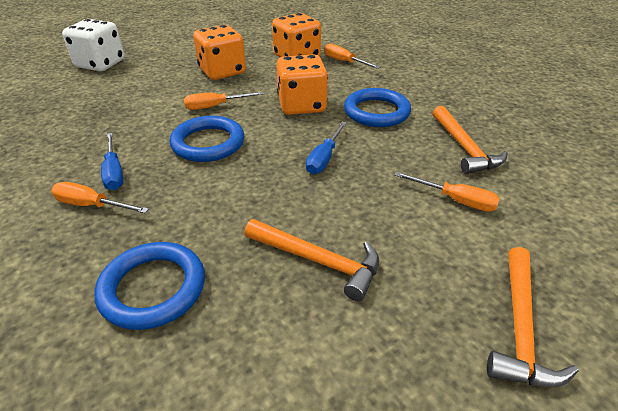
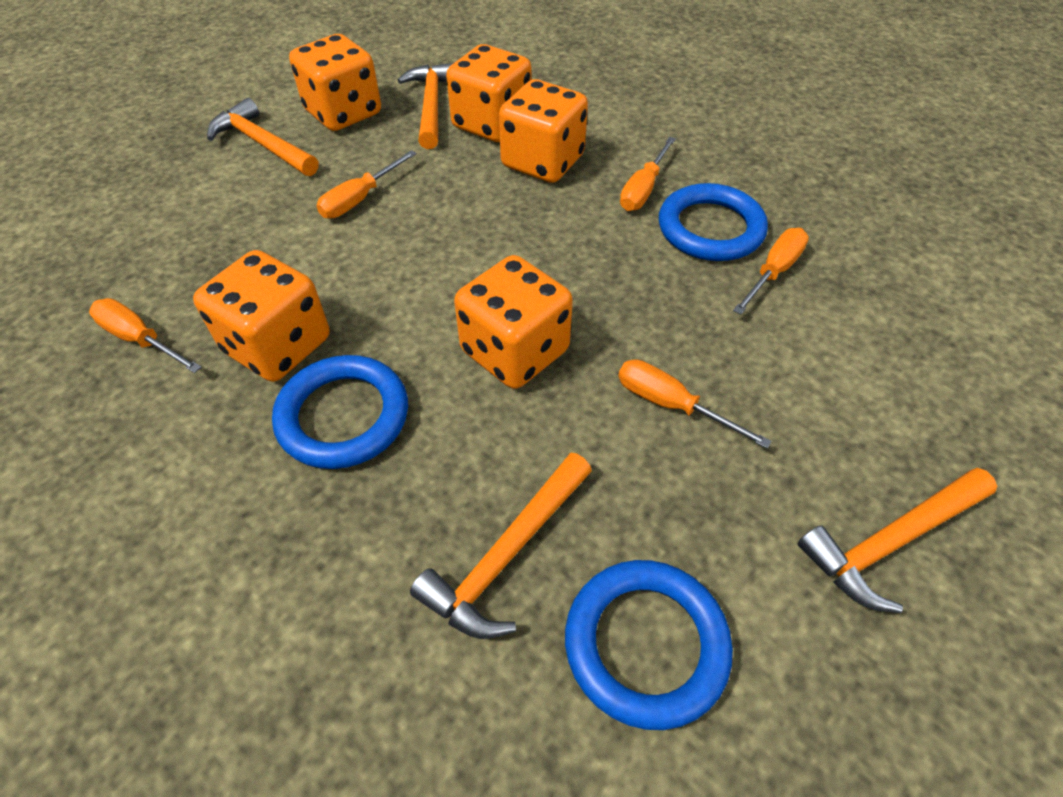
blue screwdriver: 2 -> 0
orange dice: 3 -> 5
orange hammer: 3 -> 4
orange screwdriver: 4 -> 5
white dice: 1 -> 0

